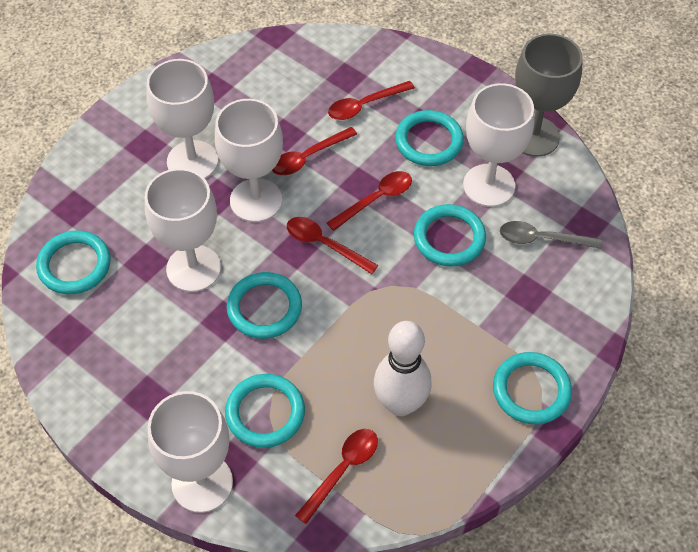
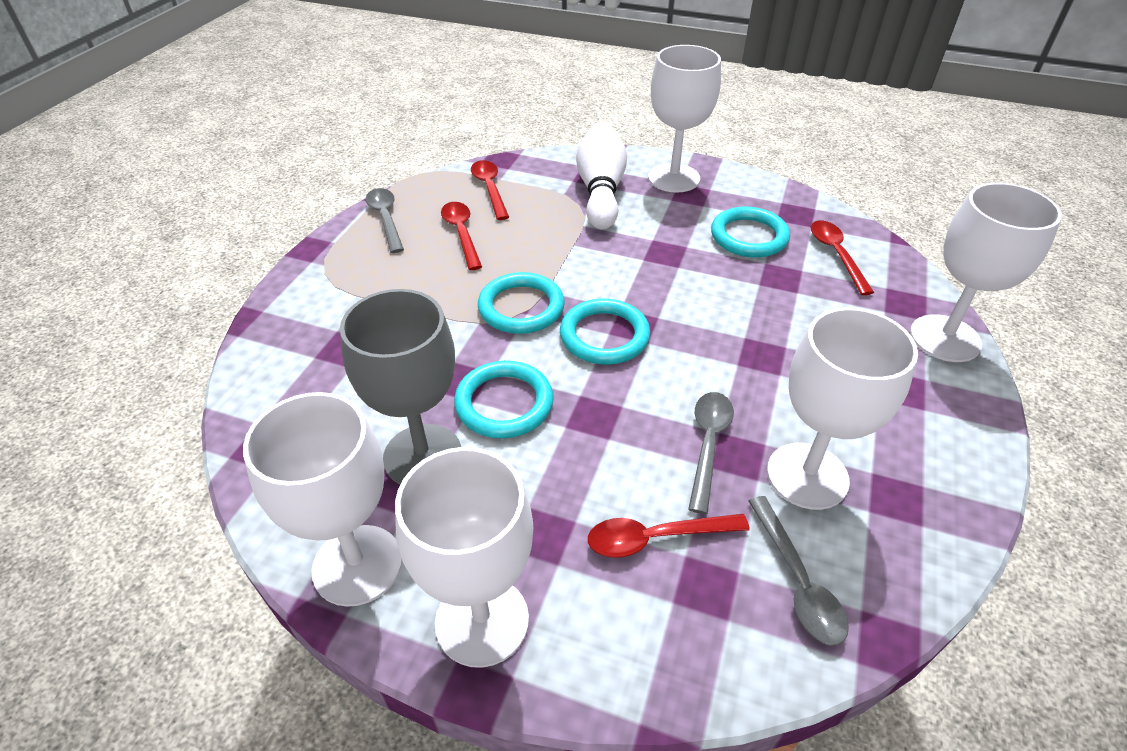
grey spoon: 1 -> 3
red spoon: 5 -> 4
turquoise ring: 6 -> 4

